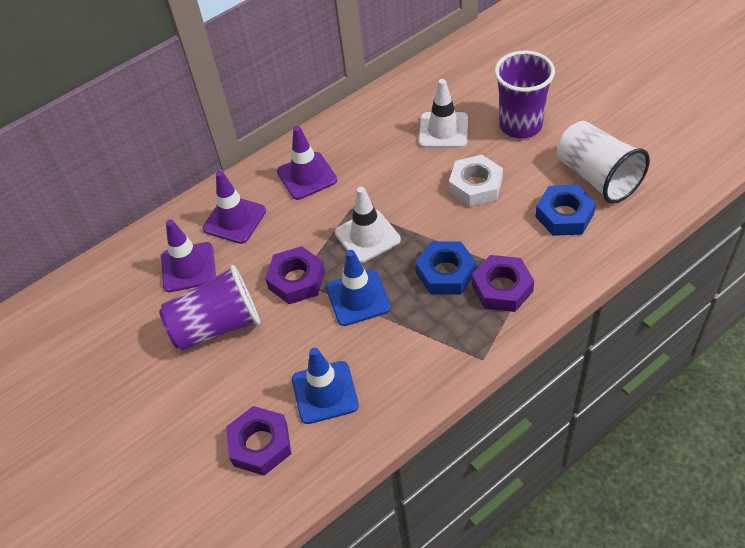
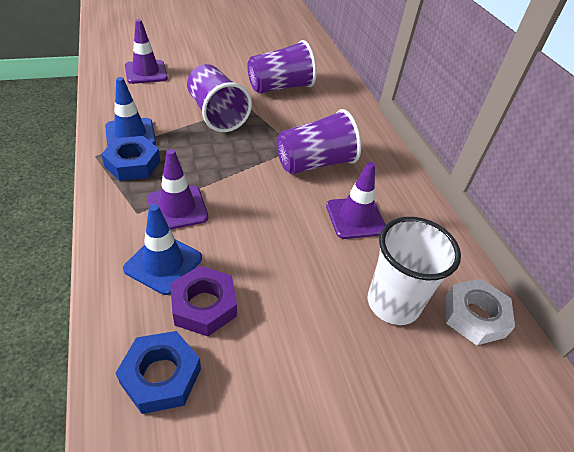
purple cup: 2 -> 3
purple nut: 3 -> 1
white traffic cone: 2 -> 0

